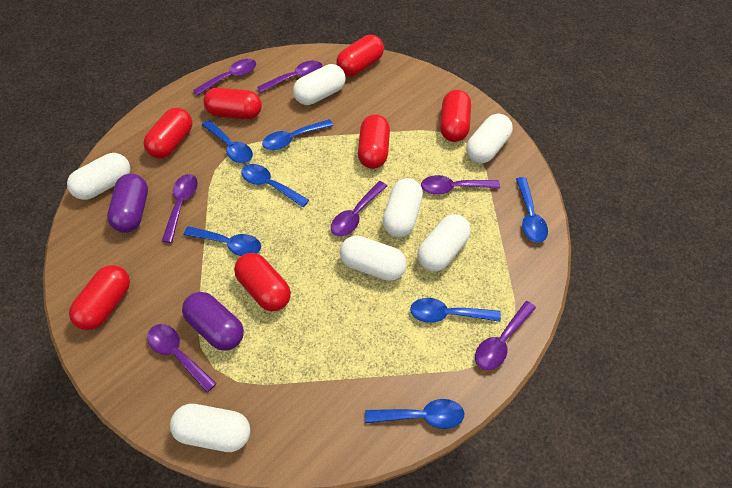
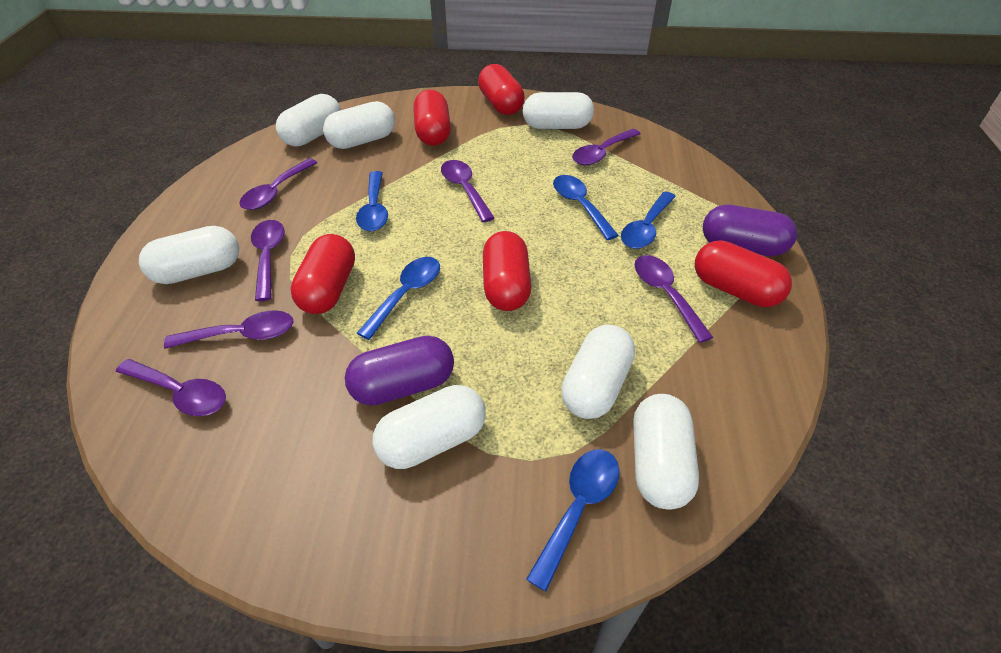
blue spoon: 7 -> 5
red capsule: 7 -> 5

